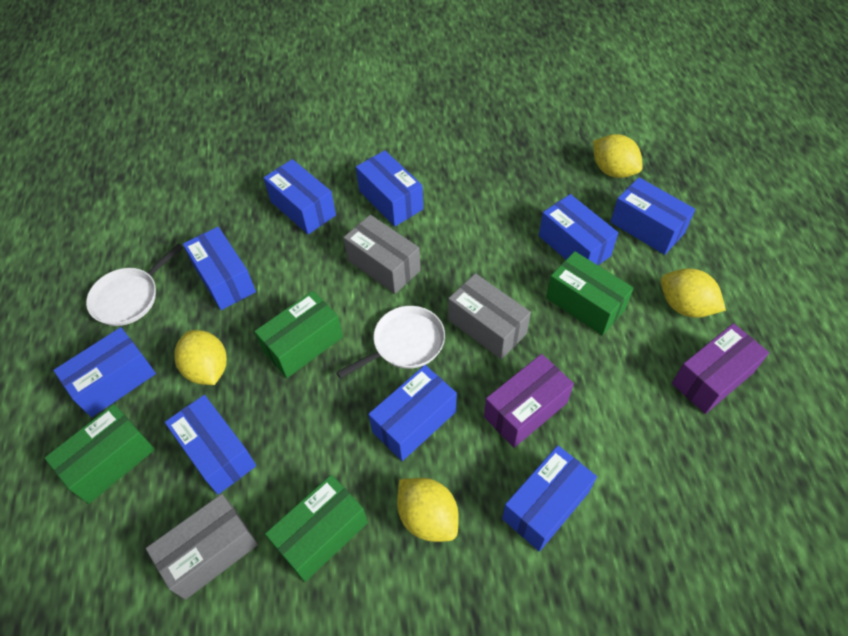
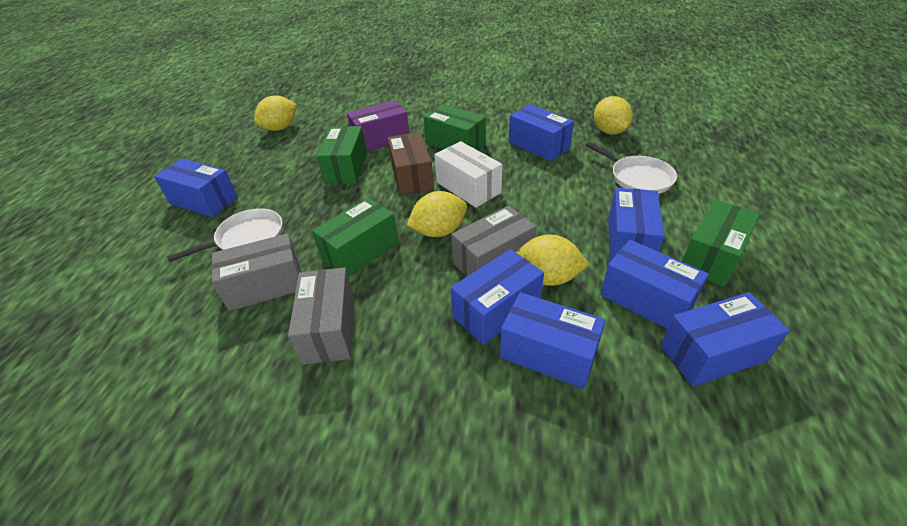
blue box: 9 -> 7
brown box: 0 -> 1
purple box: 2 -> 1
white box: 0 -> 1

